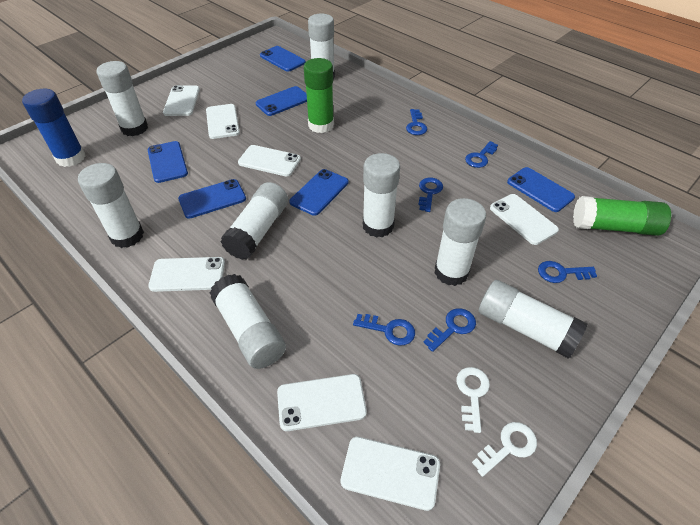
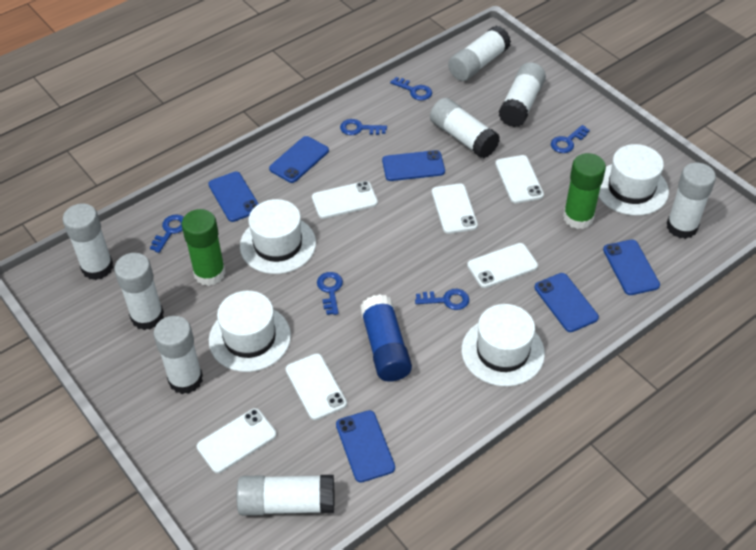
white hat: 0 -> 4
white key: 2 -> 0
white phone: 7 -> 6

